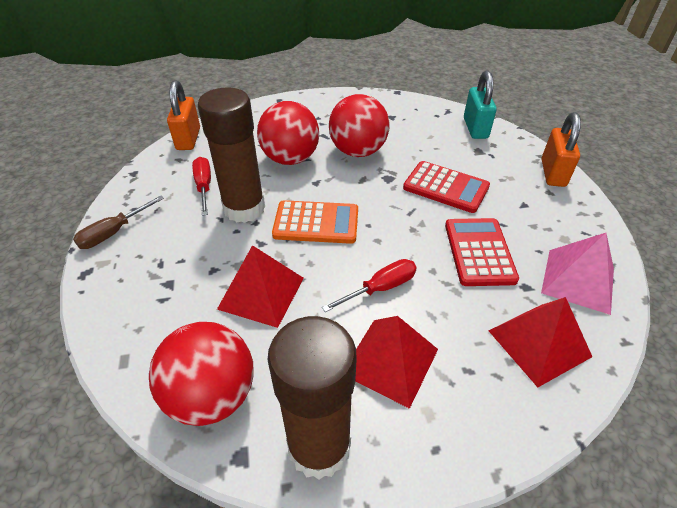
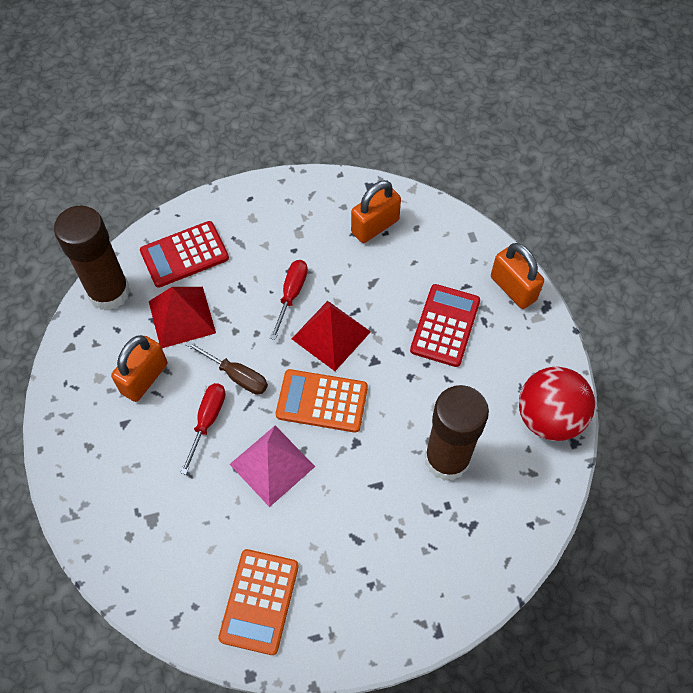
orange calculator: 1 -> 2
orange padlock: 2 -> 3
red ball: 3 -> 1
red pyramid: 3 -> 2
turquoise padlock: 1 -> 0

